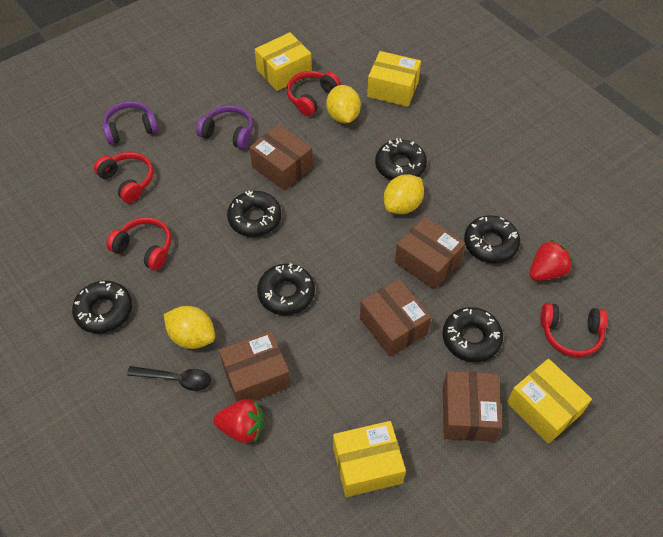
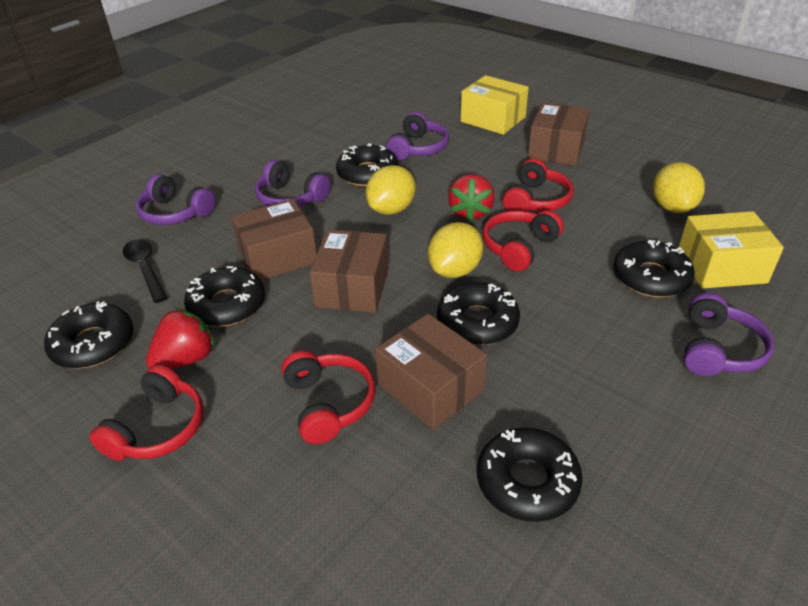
brown box: 5 -> 4
purple headphones: 2 -> 4
yellow box: 4 -> 2

